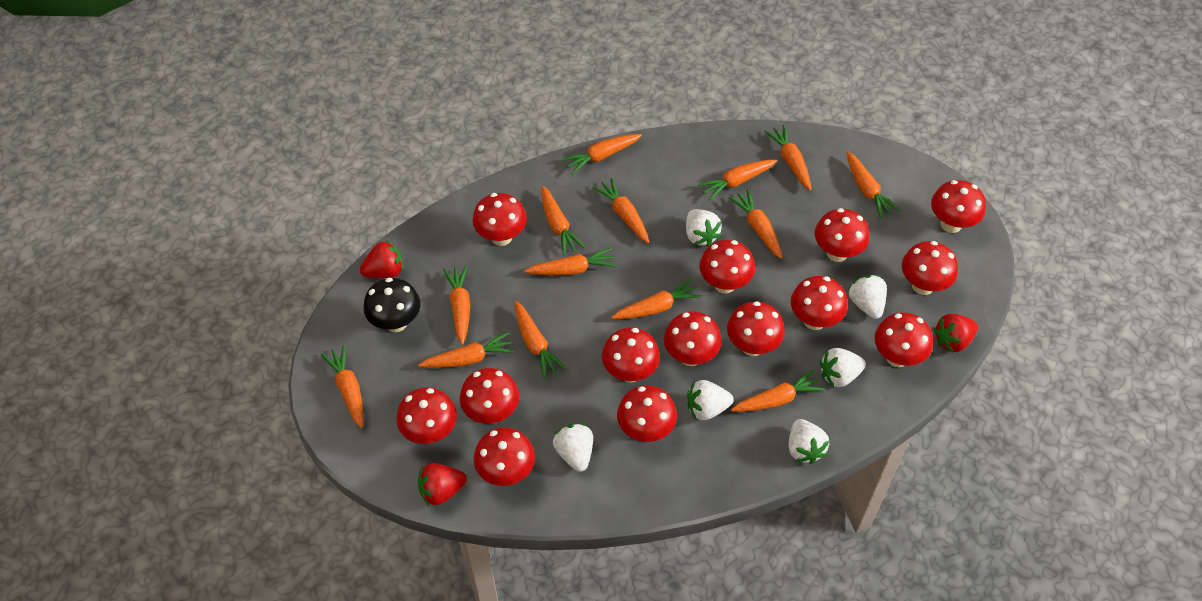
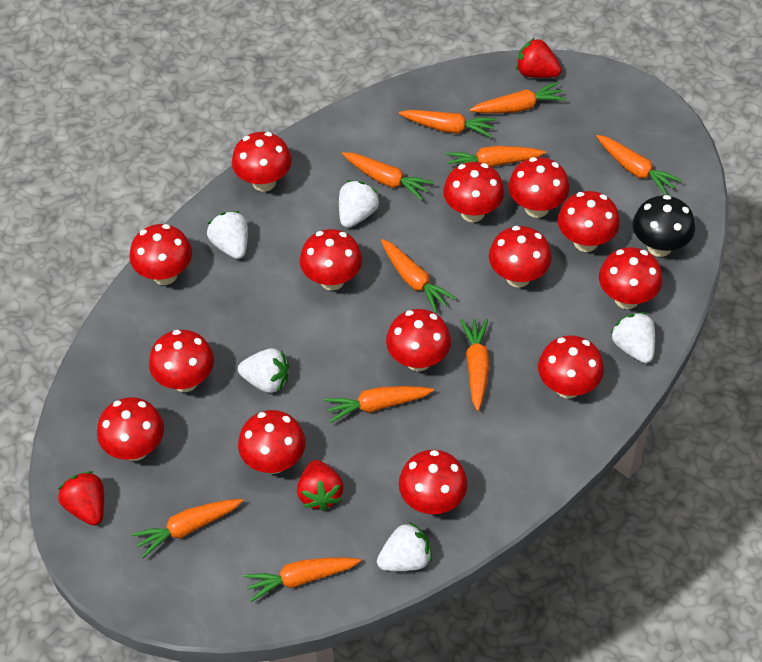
orange carrot: 14 -> 10
white strawberry: 6 -> 5

